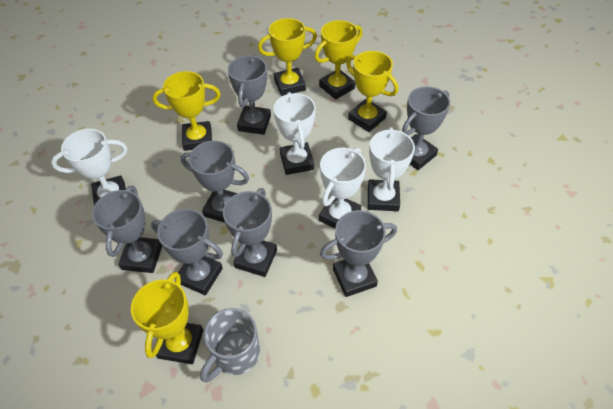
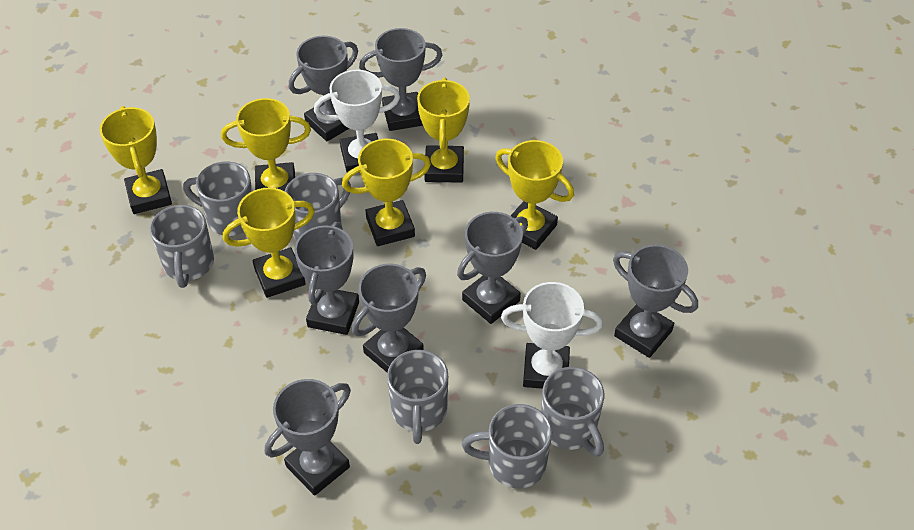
grey mug: 1 -> 6
white trophy: 4 -> 2
yellow trophy: 5 -> 6

